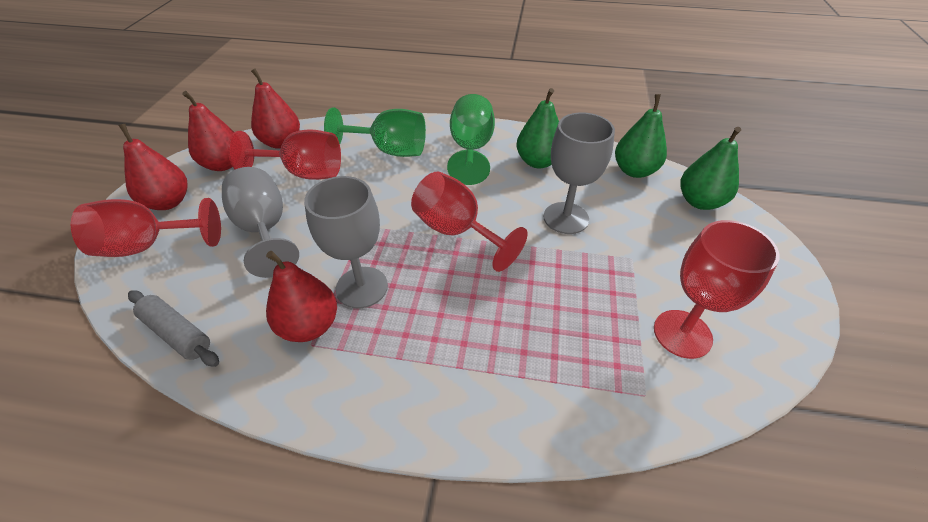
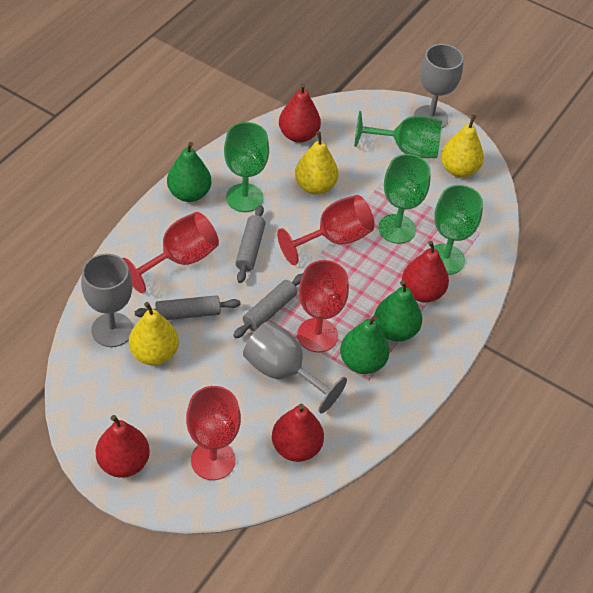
green goblet: 2 -> 4
grey rolling pin: 1 -> 3
yellow pear: 0 -> 3

